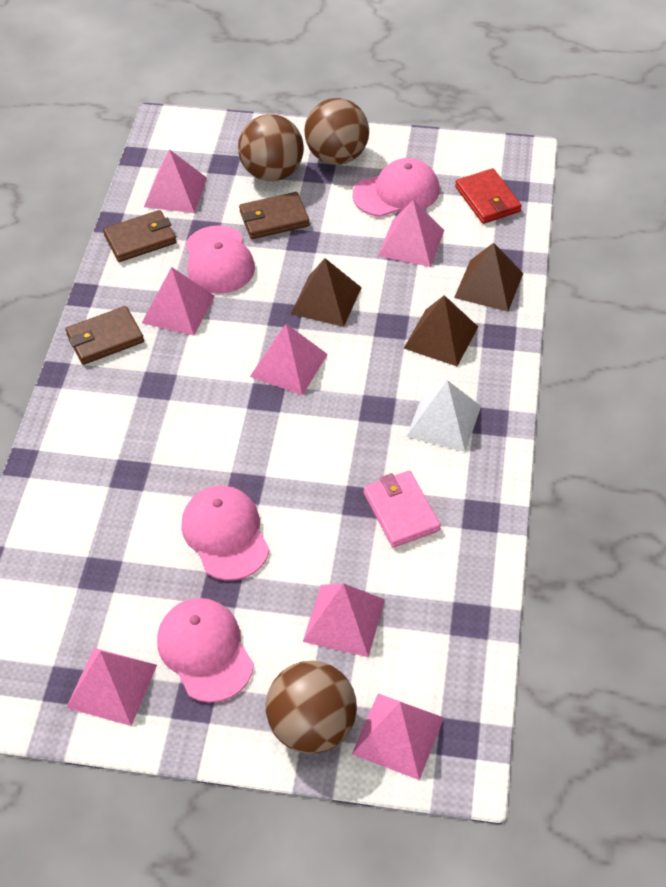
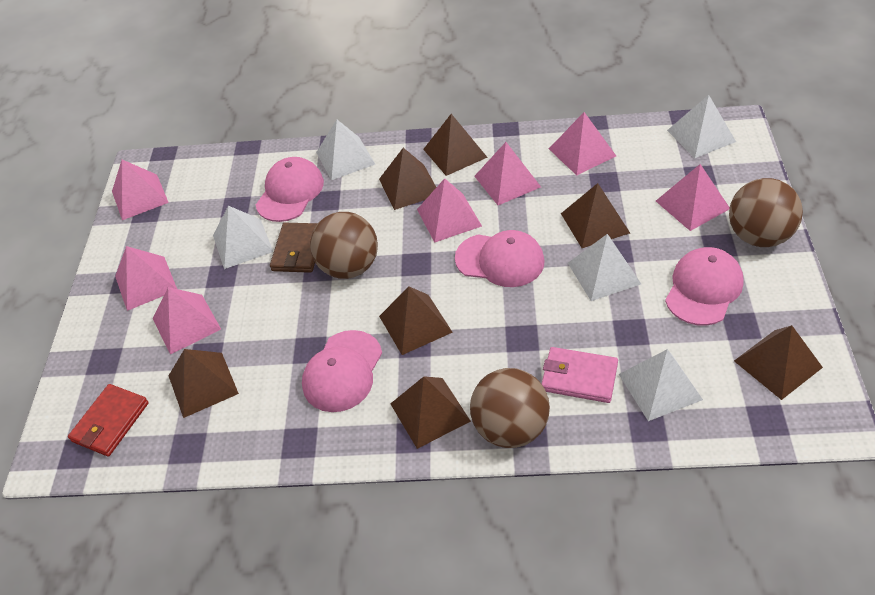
brown pyramid: 3 -> 7
brown wallet: 3 -> 1
white pyramid: 1 -> 5

